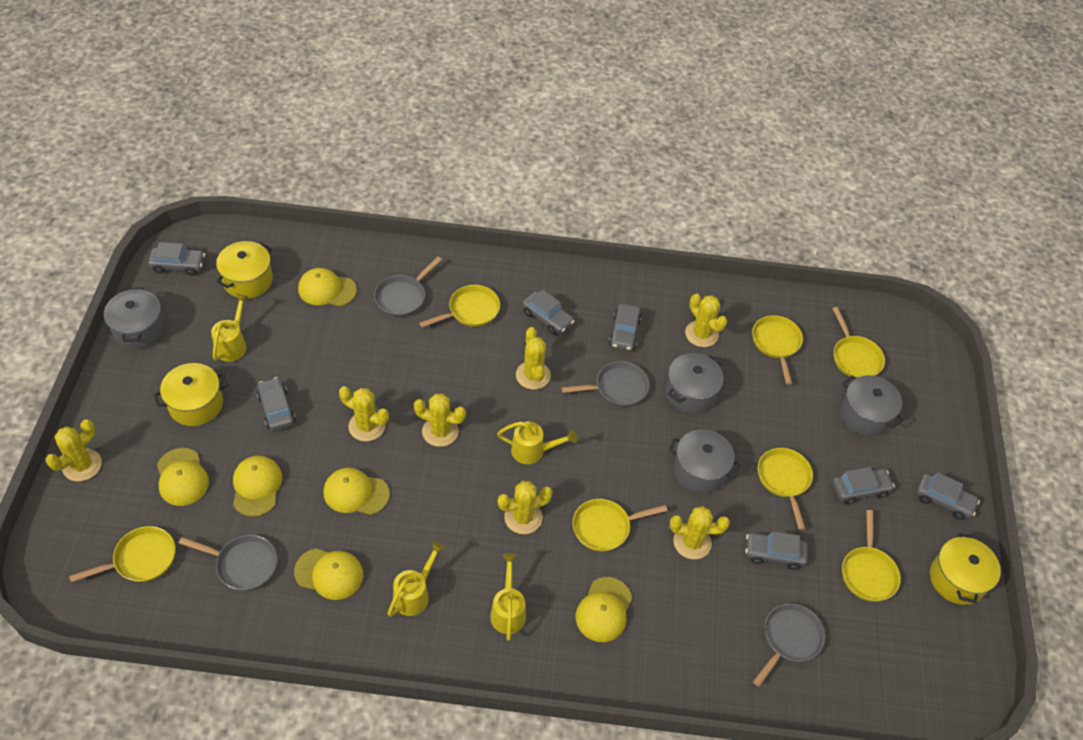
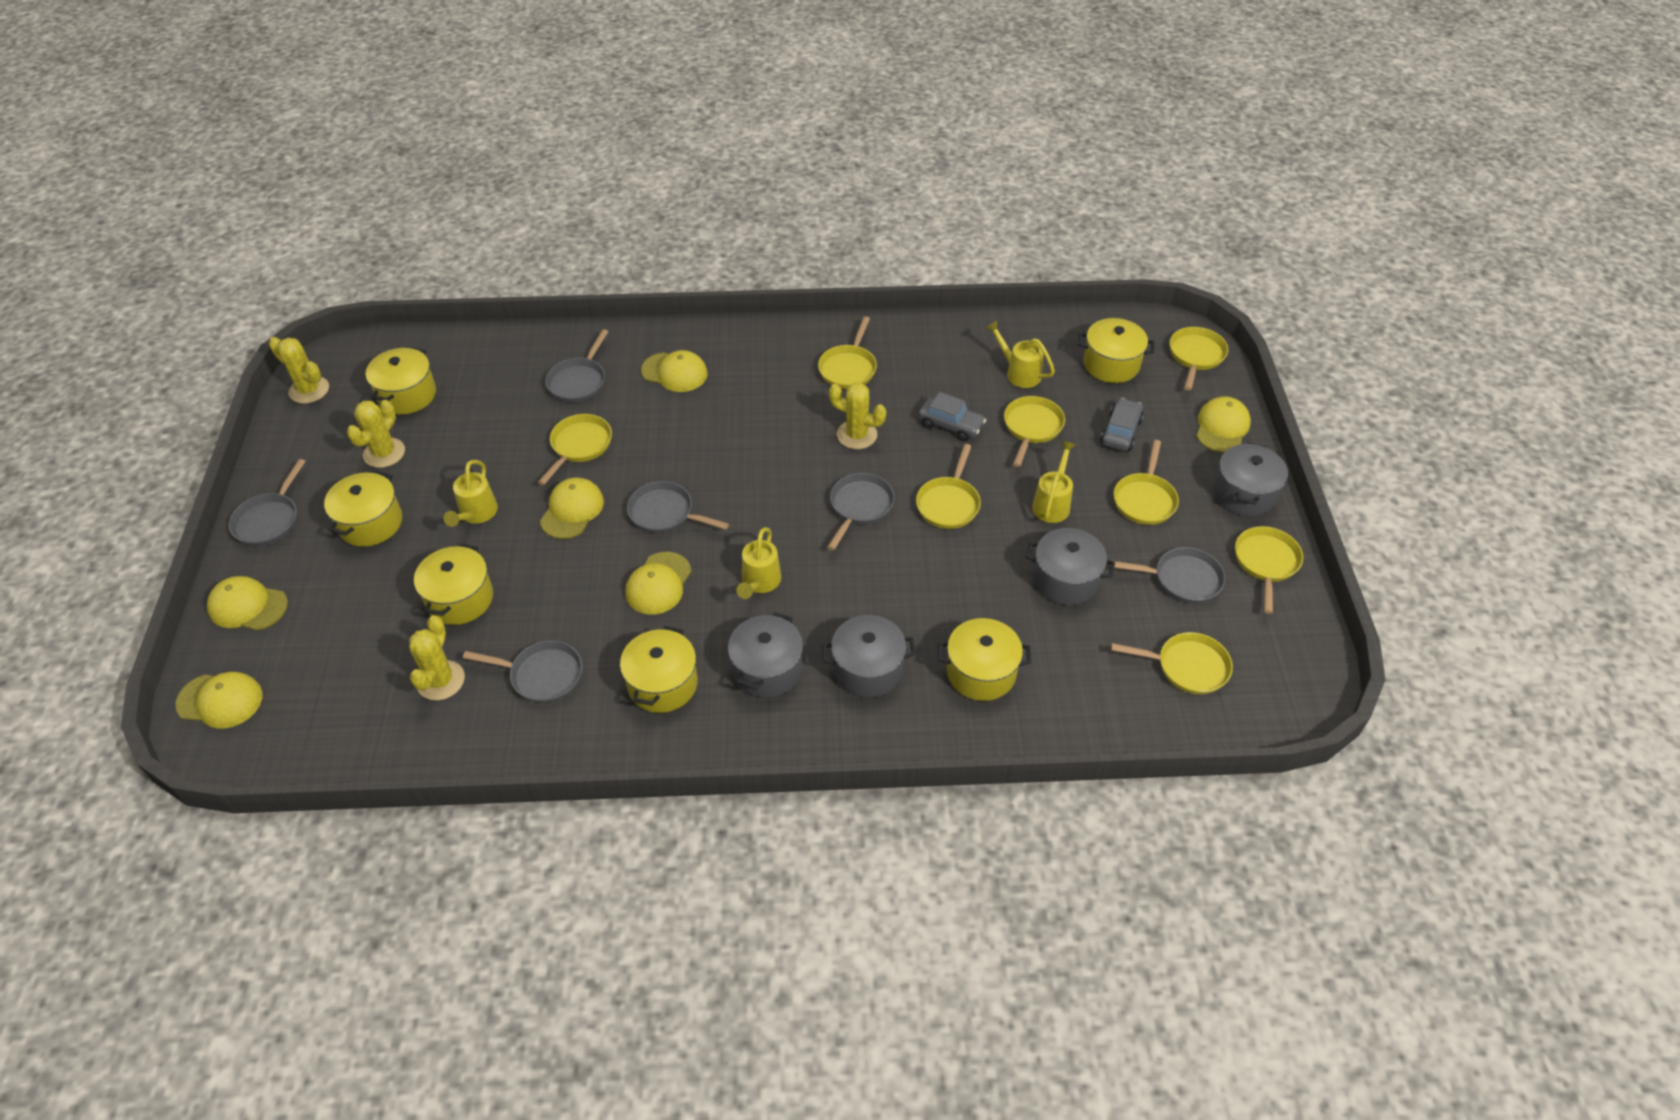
grey car: 7 -> 2
grey pan: 4 -> 6
yellow cactus: 7 -> 4
yellow pan: 7 -> 8
yellow pot: 3 -> 6

